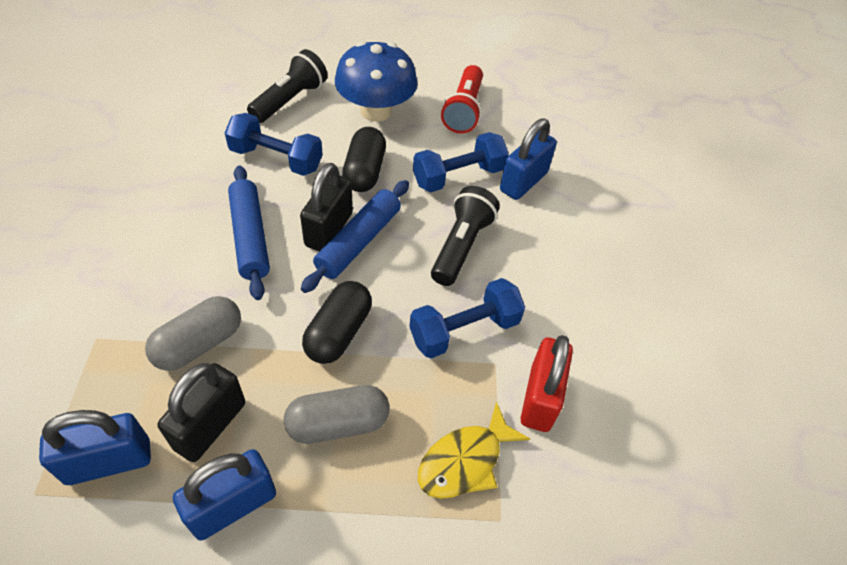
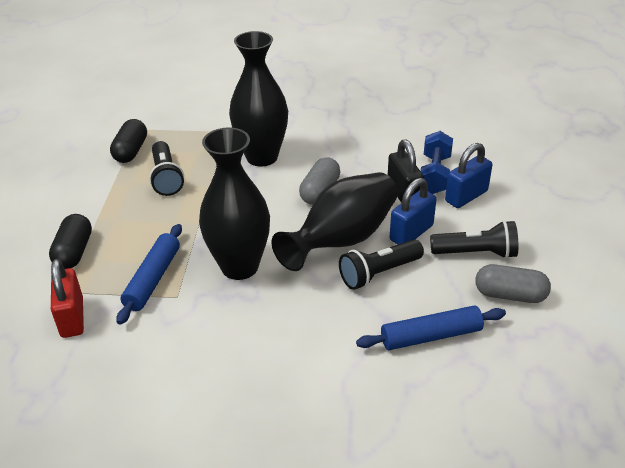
black flashlight: 2 -> 3
black padlock: 2 -> 1
black vase: 0 -> 3
blue dumbbell: 3 -> 1
blue mushroom: 1 -> 0
blue padlock: 3 -> 2
red flashlight: 1 -> 0
yellow fish: 1 -> 0

